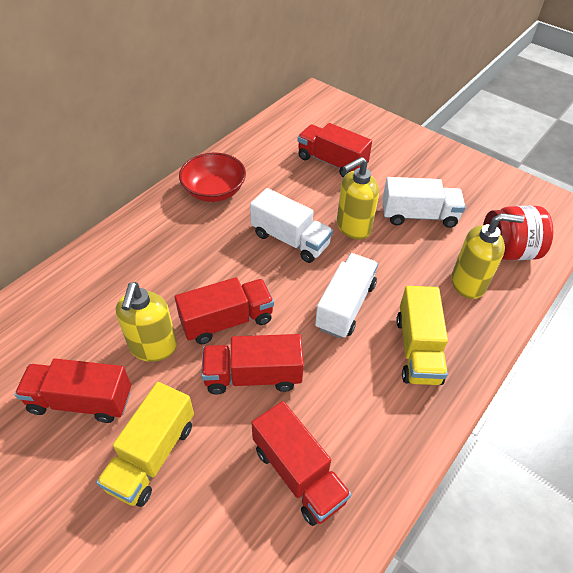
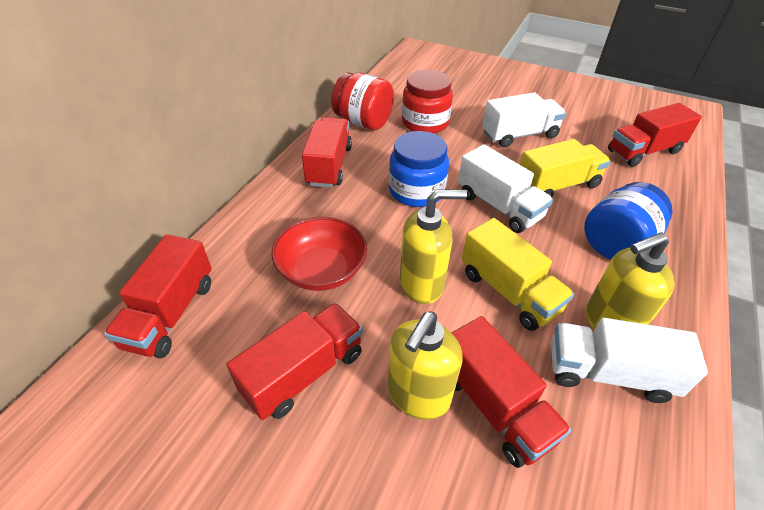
blue jar: 0 -> 2
red jar: 1 -> 2

